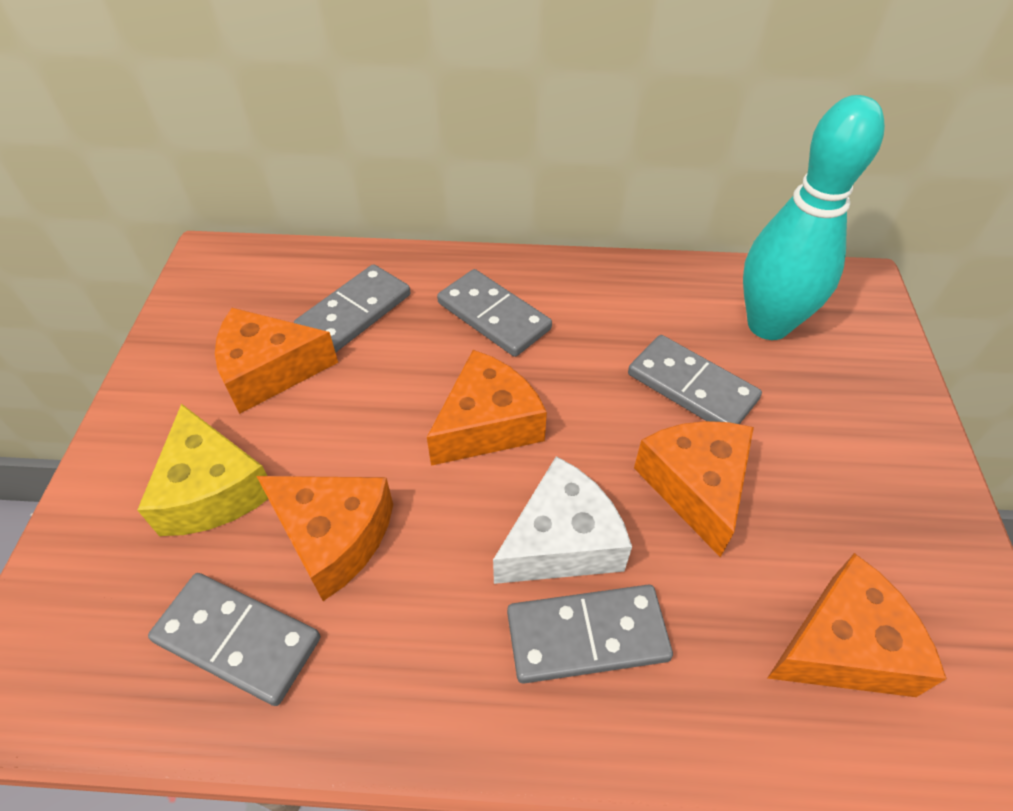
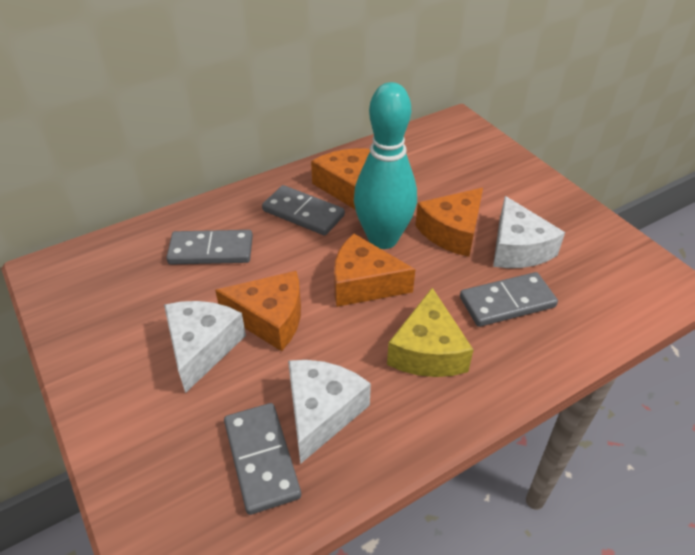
grey domino: 5 -> 4
orange cheese: 5 -> 4
white cheese: 1 -> 3

